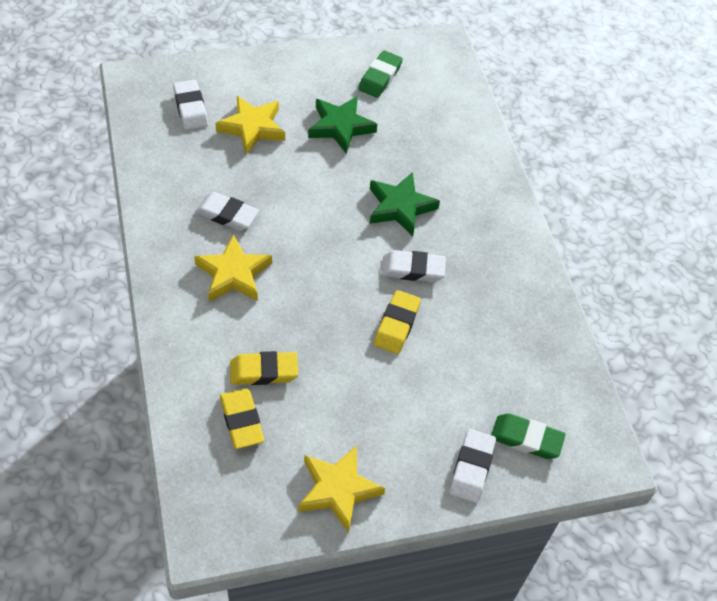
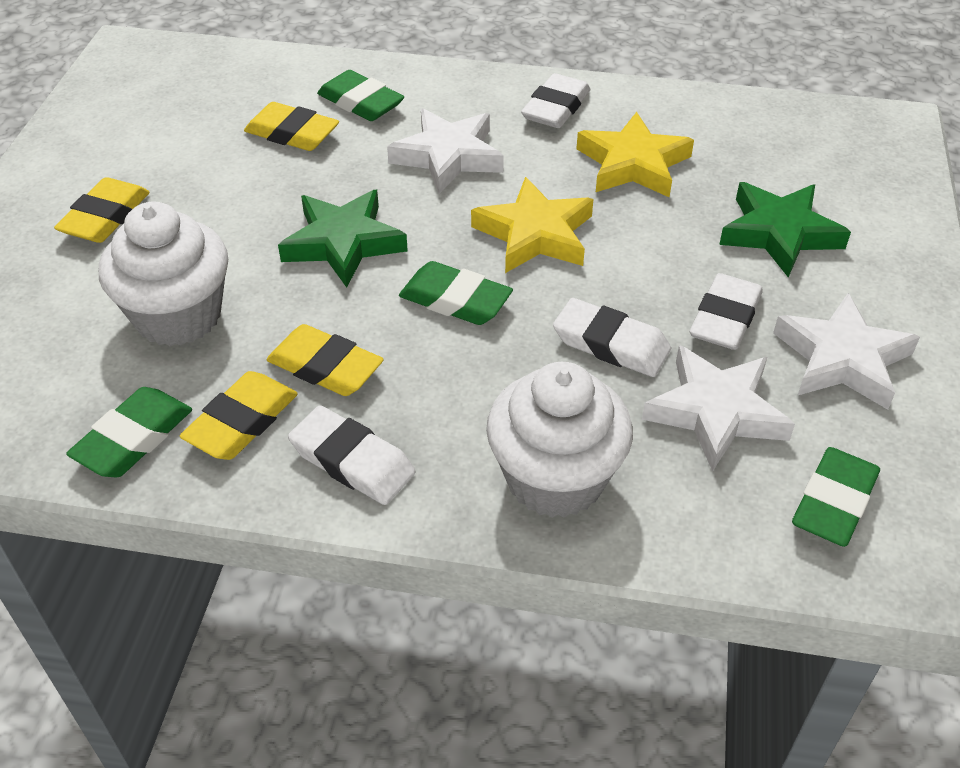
green eraser: 2 -> 4
white cupcake: 0 -> 2
white star: 0 -> 3
yellow eraser: 3 -> 4
yellow star: 3 -> 2

